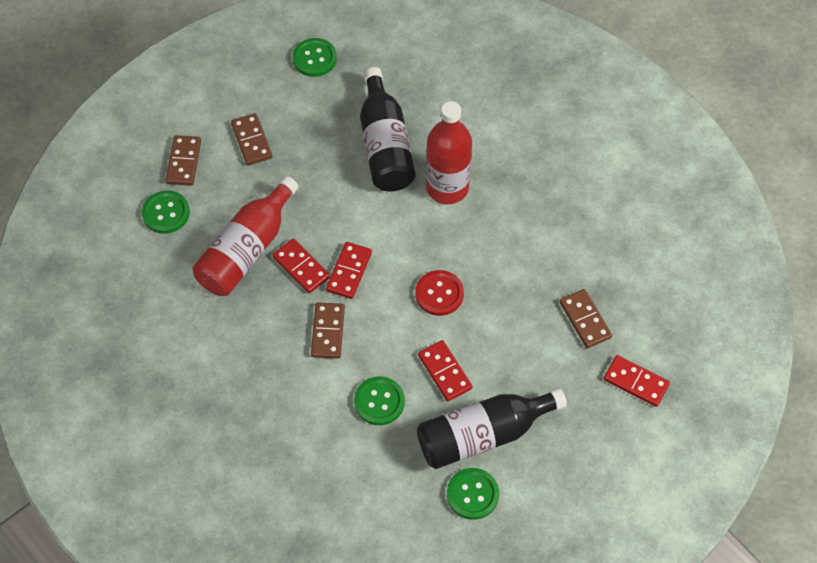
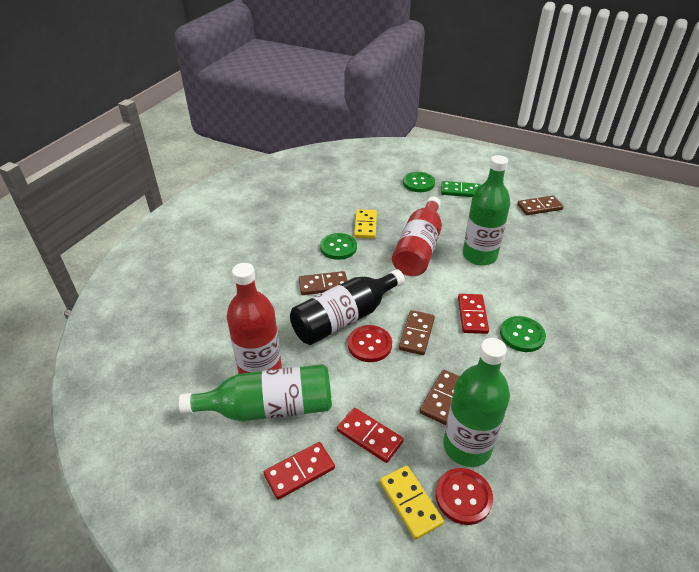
black bottle: 2 -> 1
green bottle: 0 -> 3
green button: 4 -> 3
green domino: 0 -> 1
red button: 1 -> 2
red domino: 4 -> 3
yellow domino: 0 -> 2

